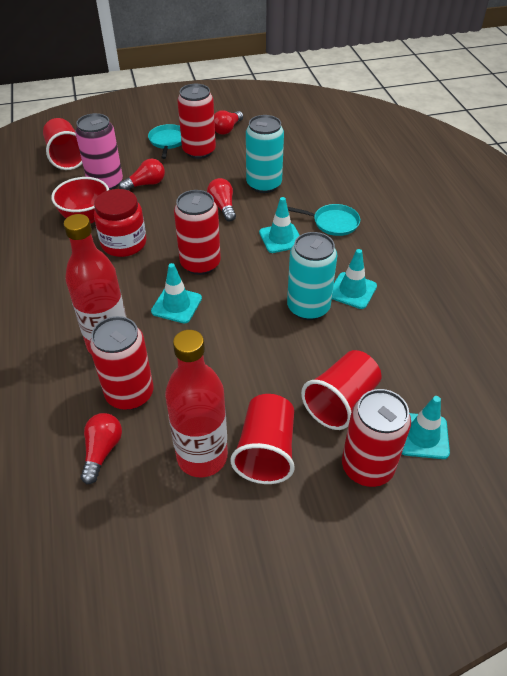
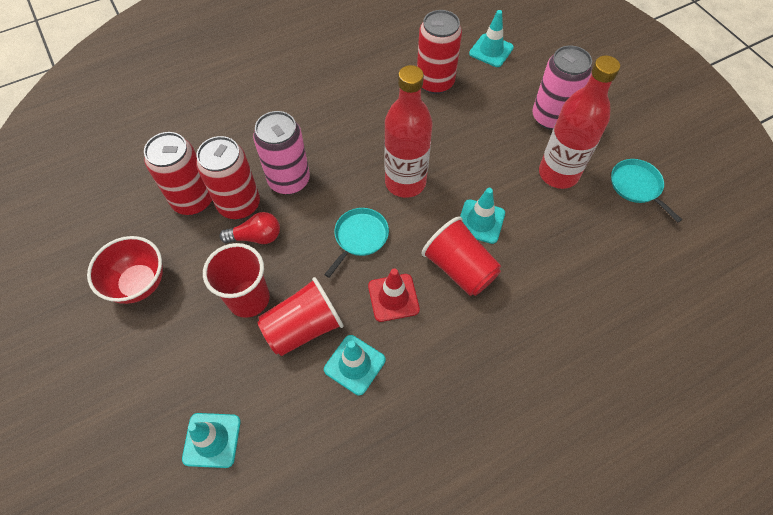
pink can: 1 -> 2
red can: 4 -> 3
red jar: 1 -> 0
red light bulb: 4 -> 1
red traffic cone: 0 -> 1
turquoise can: 2 -> 0

